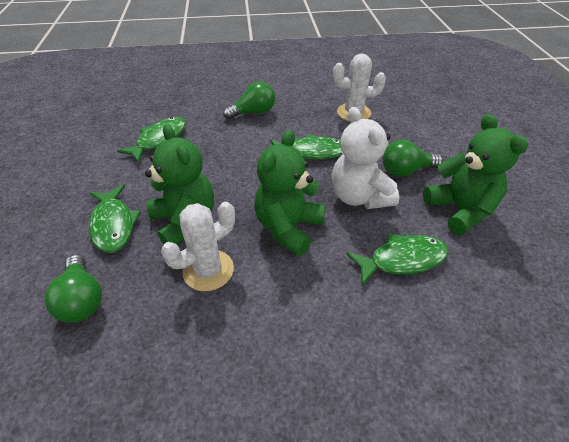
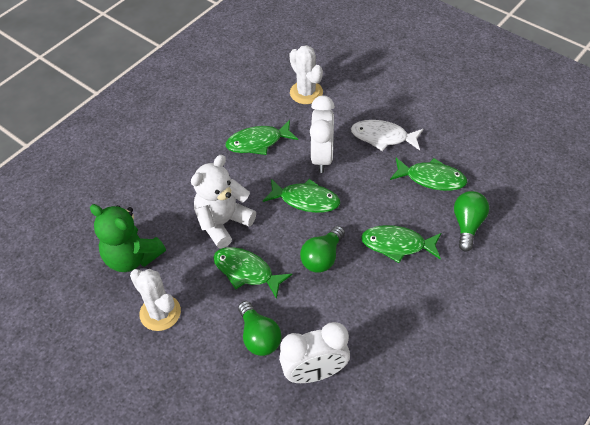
green fish: 4 -> 5
green teddy bear: 3 -> 1
white clock: 0 -> 2
white fish: 0 -> 1

